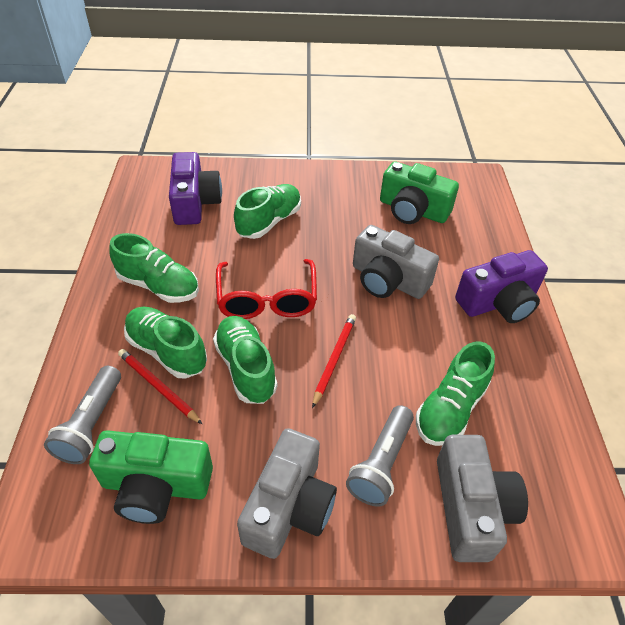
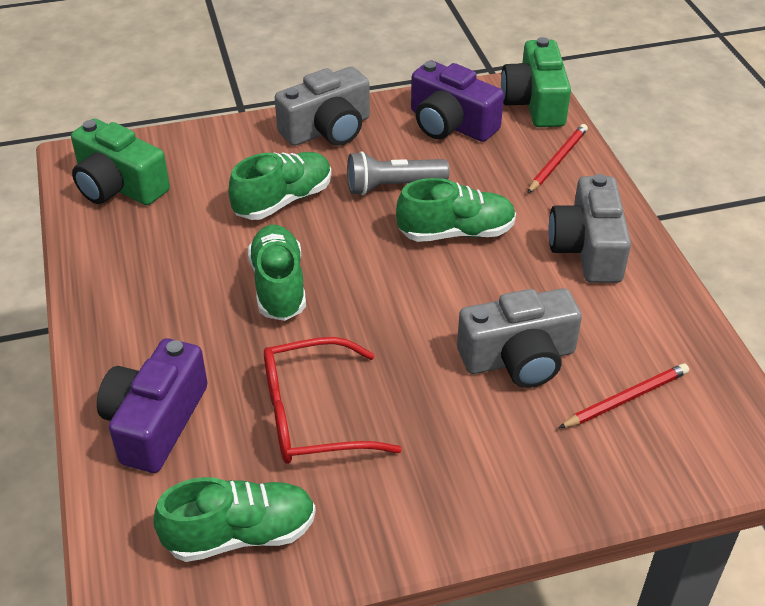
green shoe: 5 -> 4
grey flashlight: 2 -> 1

